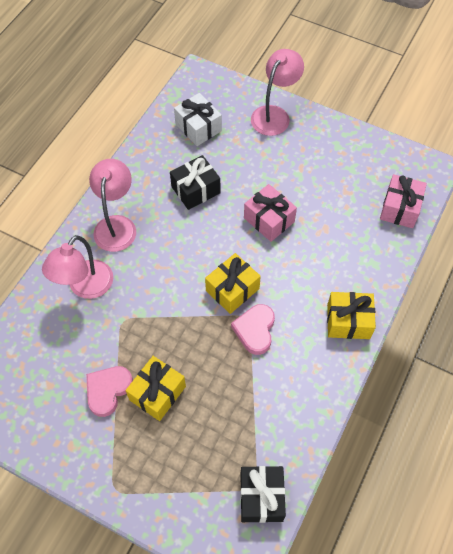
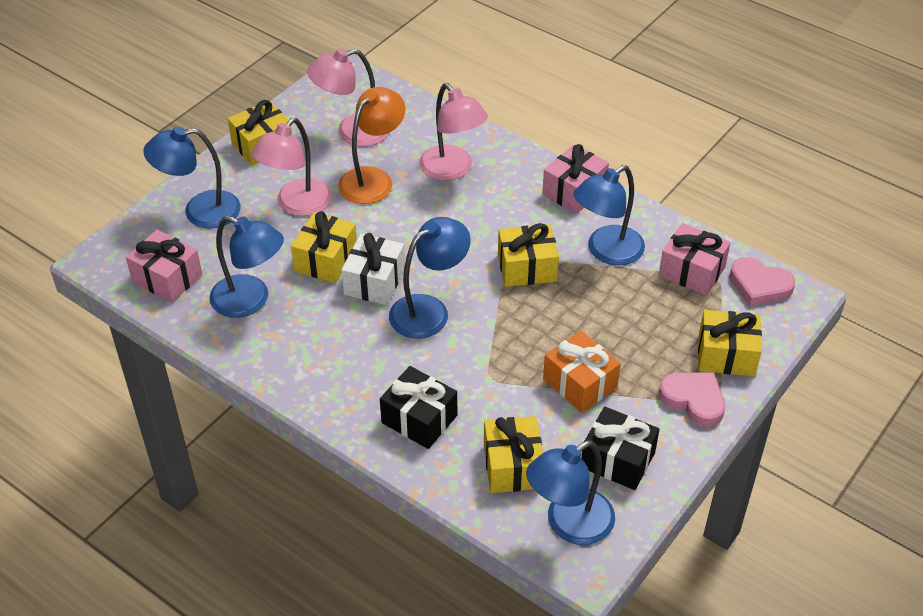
blue lamp: 0 -> 5
orange gift: 0 -> 1
orange lamp: 0 -> 1
pink gift: 2 -> 3
yellow gift: 3 -> 5

